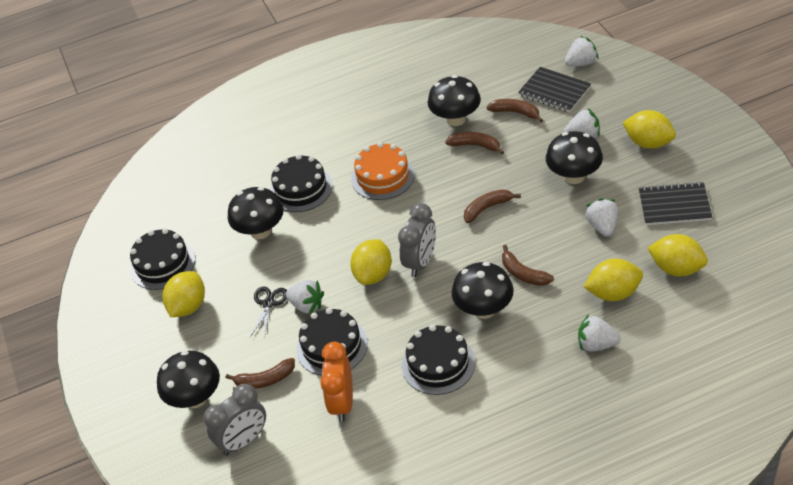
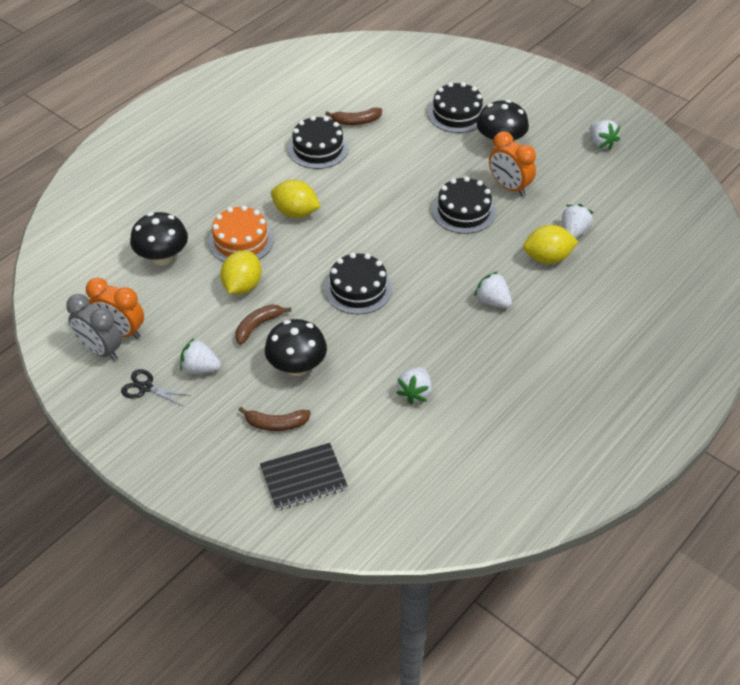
black mushroom: 5 -> 3
black notebook: 2 -> 1
brown banana: 5 -> 3
grey clock: 2 -> 1
orange clock: 1 -> 2
yellow lemon: 5 -> 3

